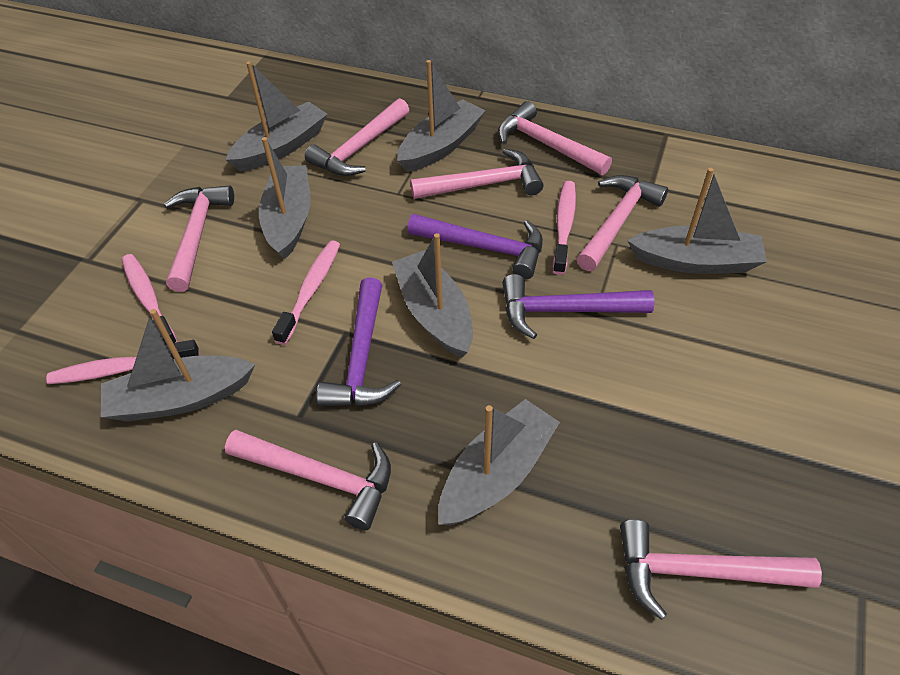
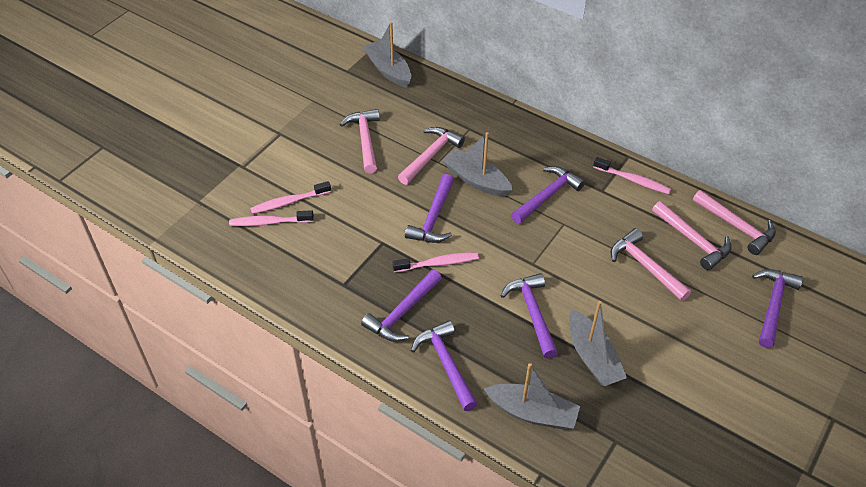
grey boat: 7 -> 4
pink hammer: 7 -> 5
purple hammer: 3 -> 6

